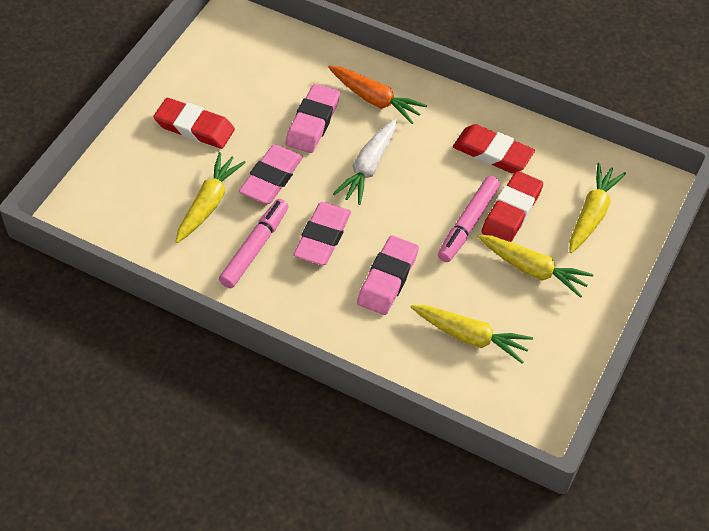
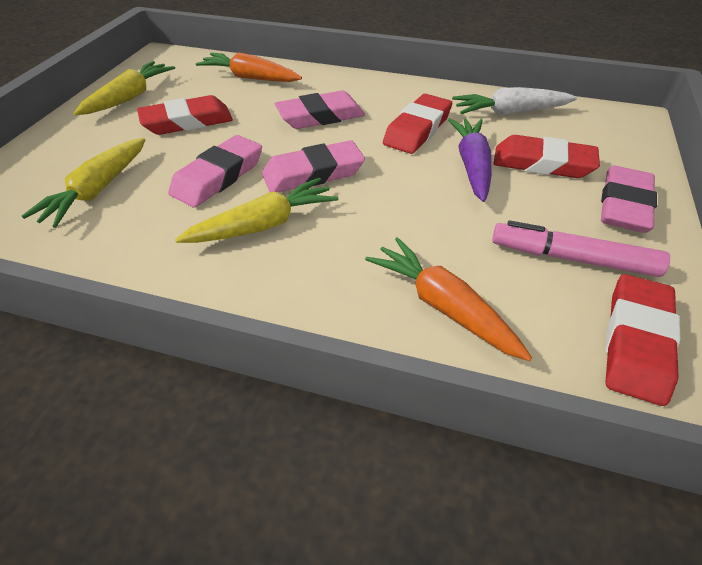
orange carrot: 1 -> 2
pink marker: 2 -> 1
purple carrot: 0 -> 1
red eraser: 3 -> 4
yellow carrot: 4 -> 3

